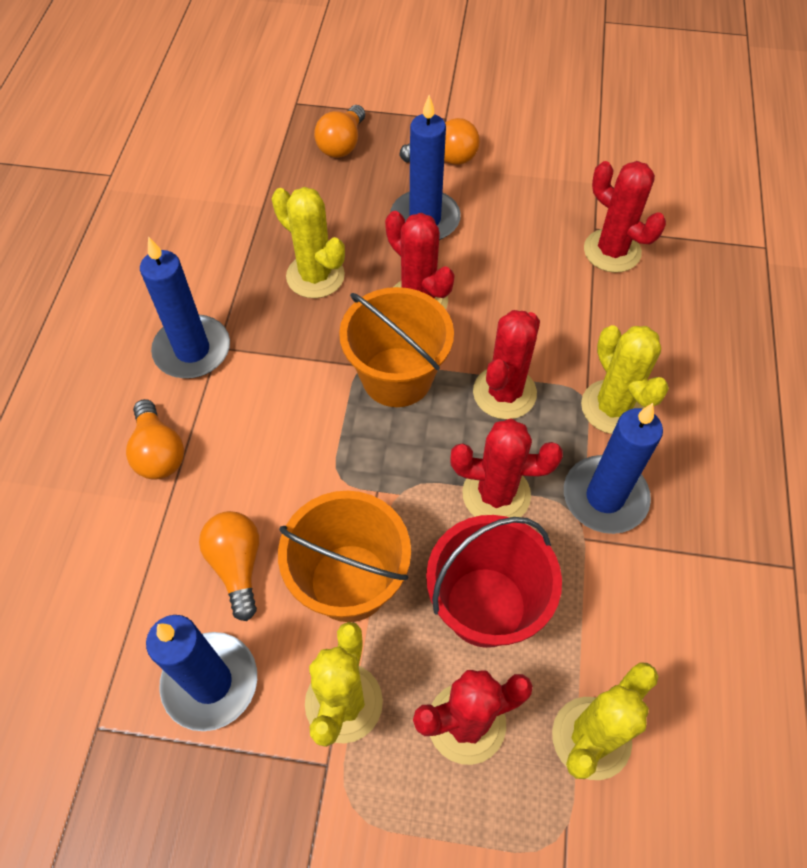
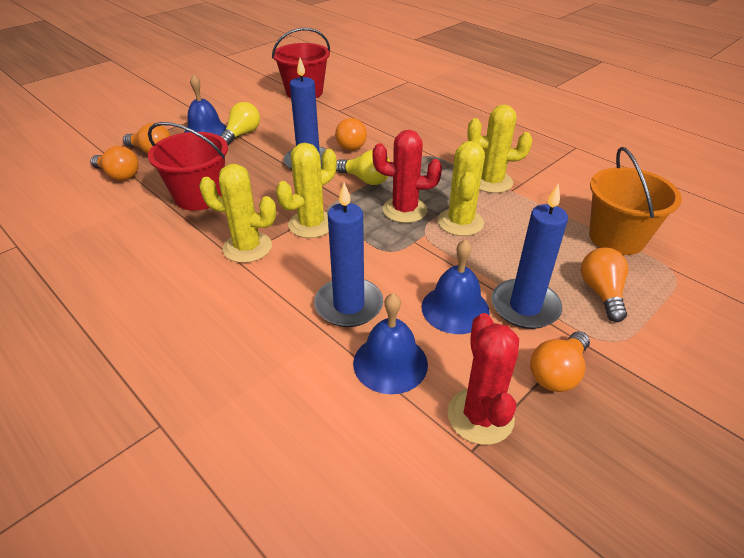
blue bell: 0 -> 3
blue candle: 4 -> 3
orange bucket: 2 -> 1
orange light bulb: 4 -> 5
red bucket: 1 -> 2
red cactus: 5 -> 2
yellow light bulb: 0 -> 2

